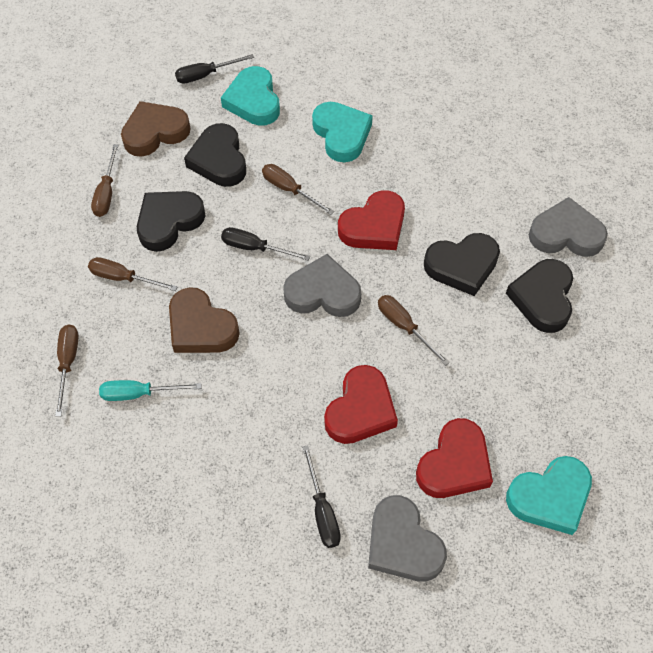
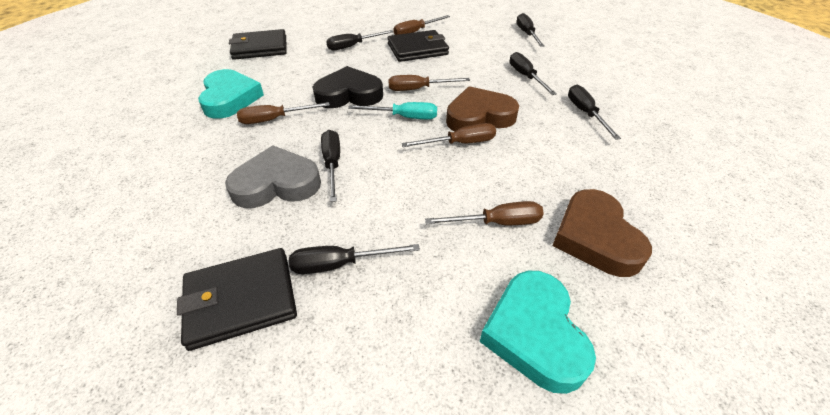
black heart: 4 -> 1
black screwdriver: 3 -> 6
black wallet: 0 -> 3
grey heart: 3 -> 1
red heart: 3 -> 0
turquoise heart: 3 -> 2

